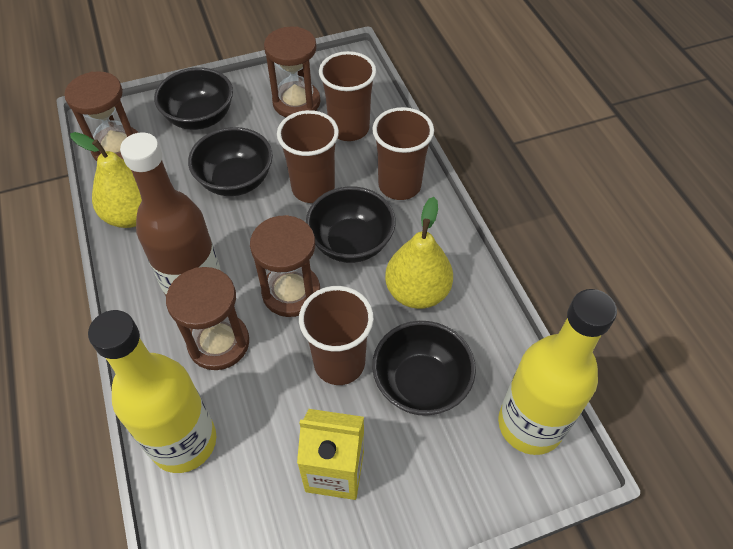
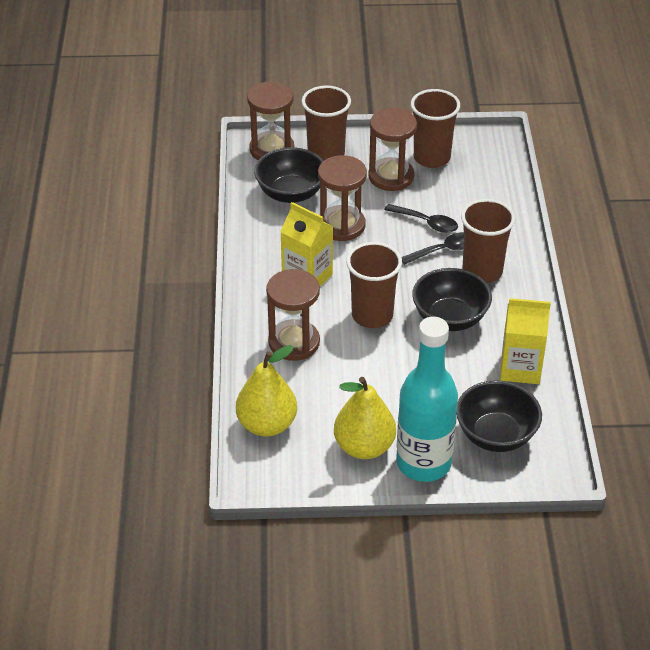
black bowl: 4 -> 3
black spoon: 0 -> 2
brown bottle: 1 -> 0
turquoise bottle: 0 -> 1
yellow bottle: 2 -> 0
yellow carton: 1 -> 2

